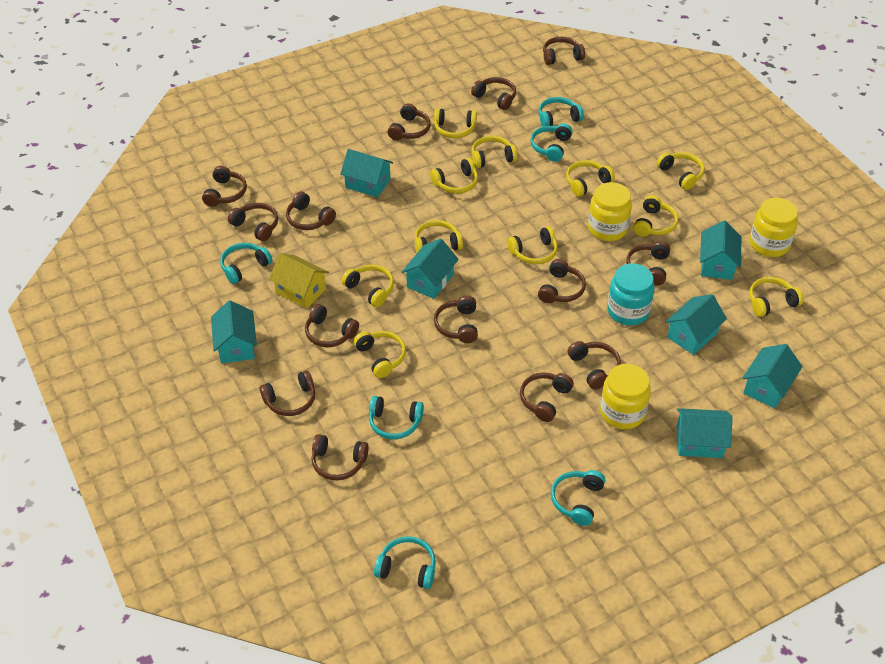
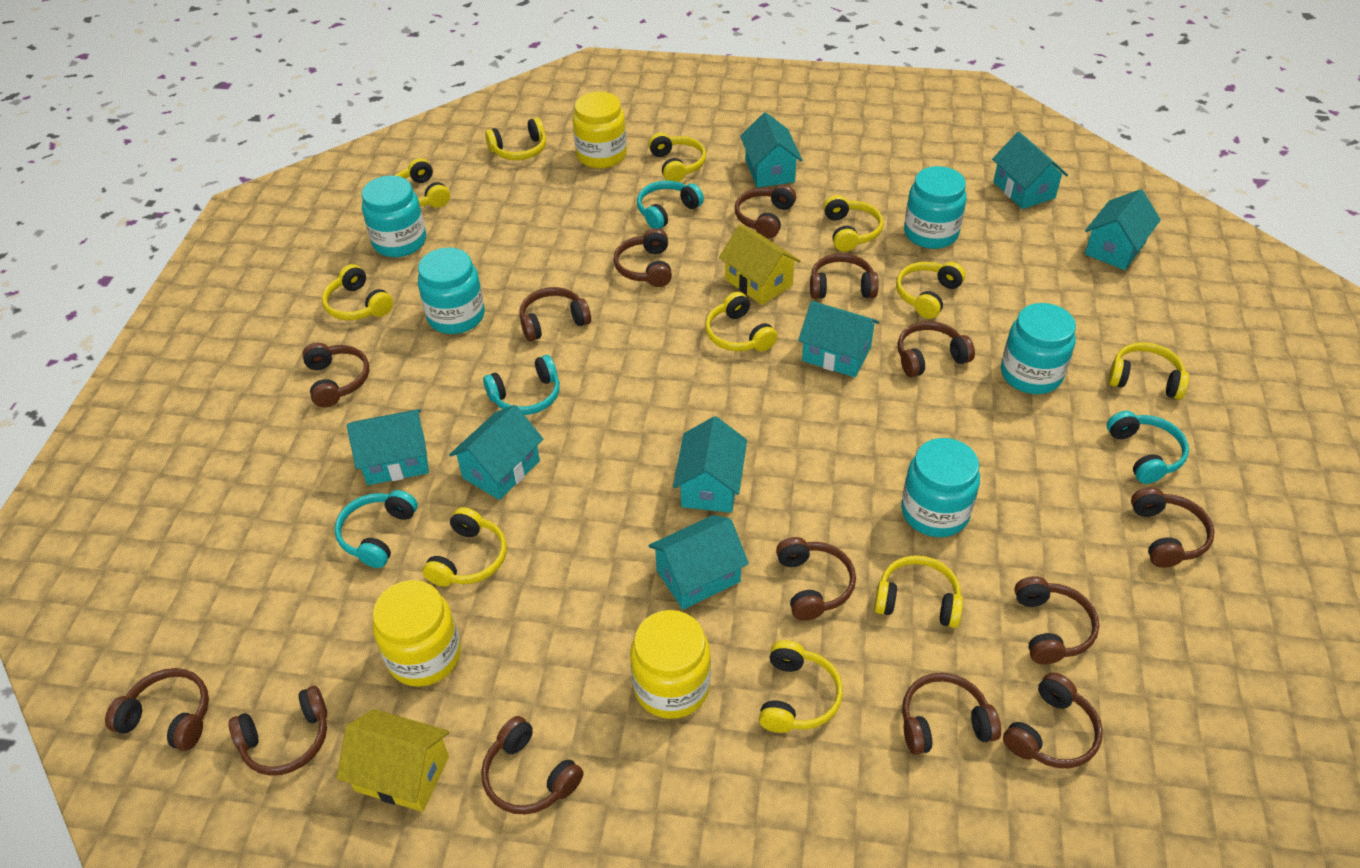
turquoise headphones: 6 -> 4
turquoise house: 7 -> 8
turquoise jar: 1 -> 5
yellow house: 1 -> 2

